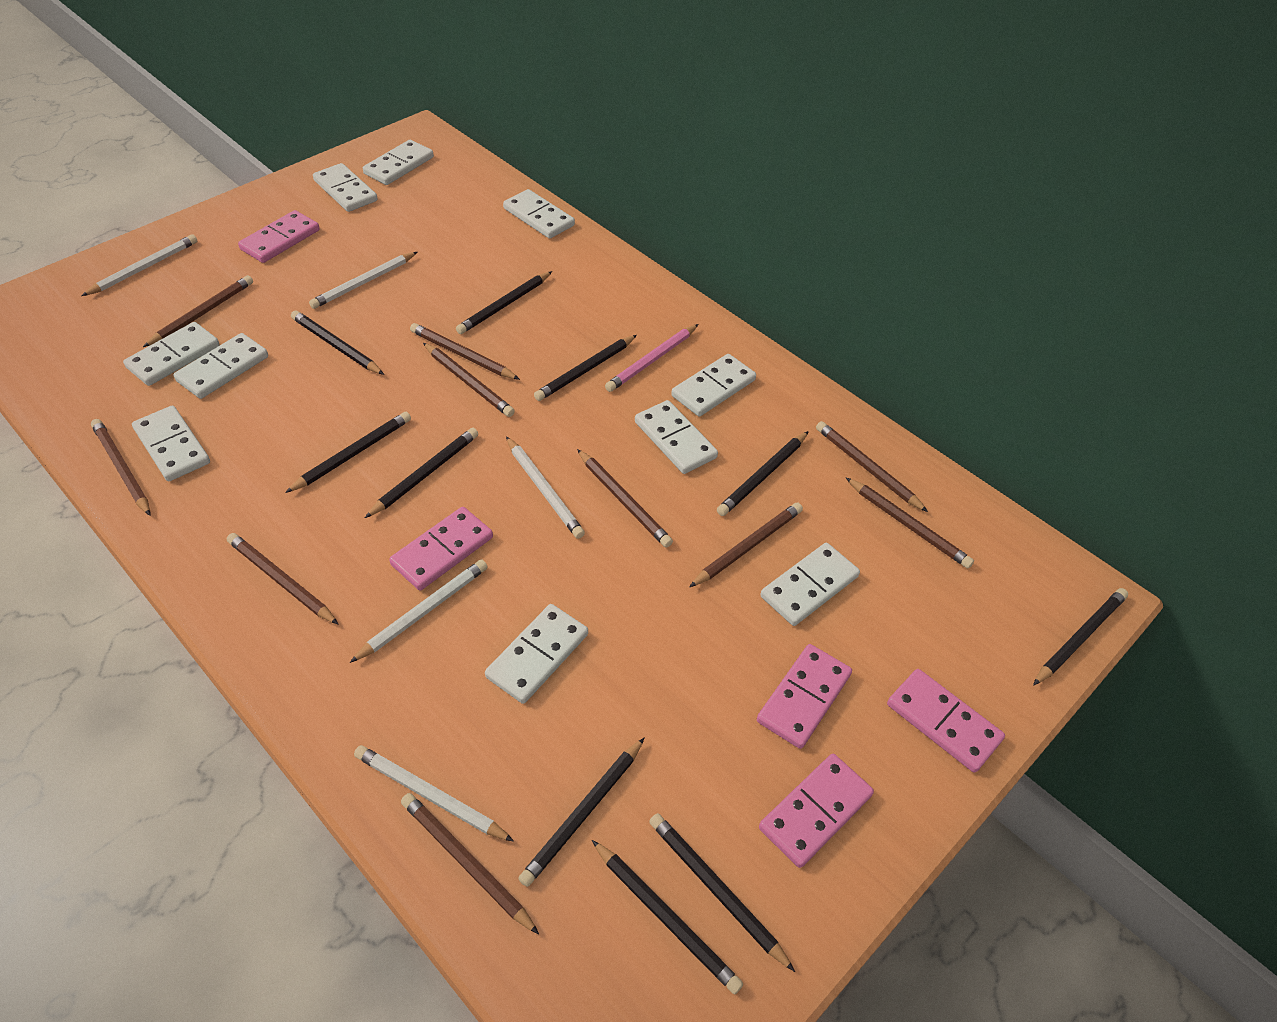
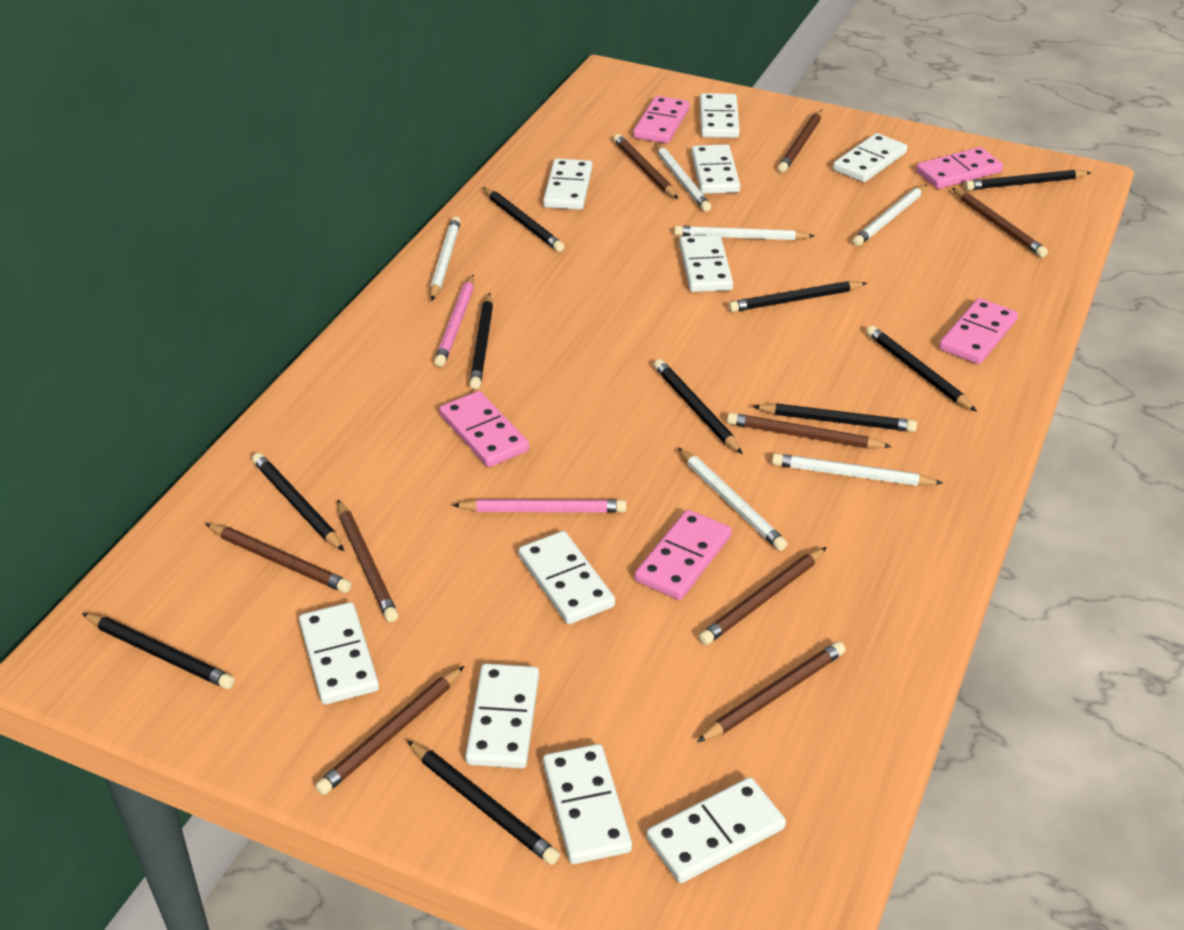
brown pencil: 10 -> 9
pink pencil: 1 -> 2
white pencil: 5 -> 6

